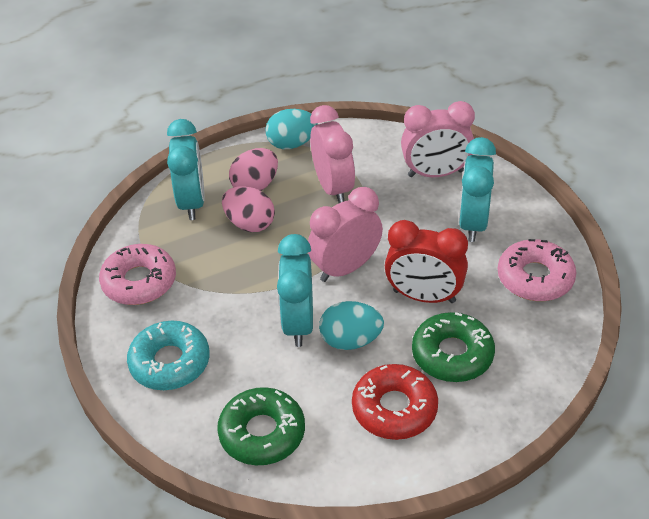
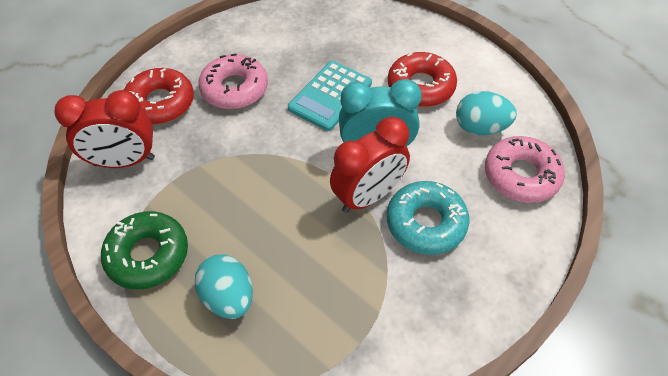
green donut: 2 -> 1
pink clock: 3 -> 0
pink egg: 2 -> 0
red clock: 1 -> 2
red donut: 1 -> 2
turquoise calculator: 0 -> 1
turquoise clock: 3 -> 1

